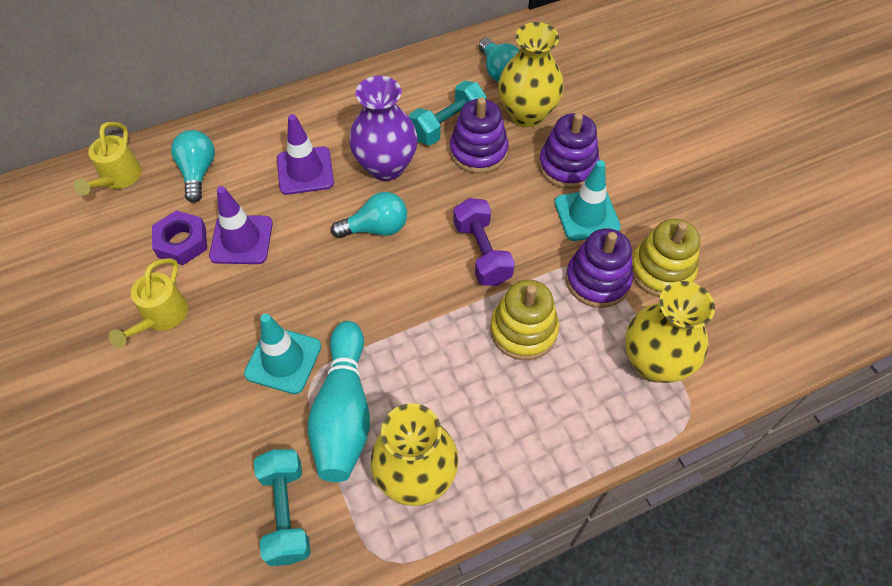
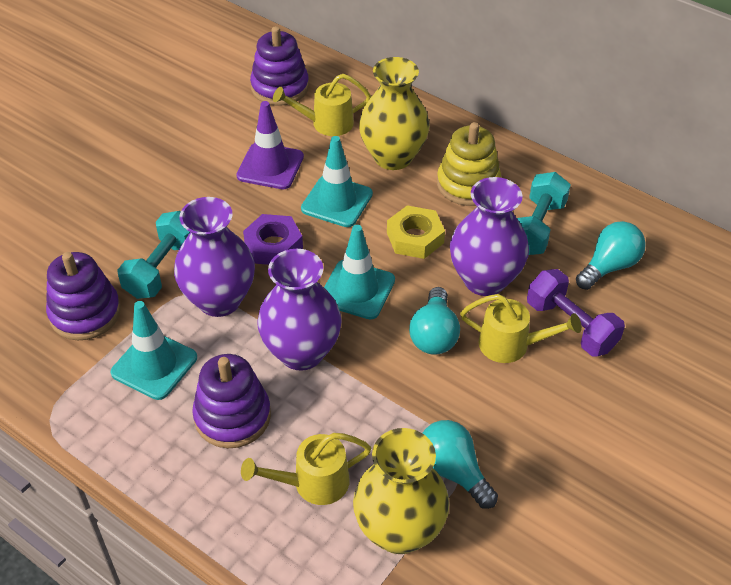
purple traffic cone: 2 -> 1
purple vase: 1 -> 3
turquoise bowling pin: 1 -> 0
turquoise traffic cone: 2 -> 3
yellow nut: 0 -> 1
yellow stacking toy: 2 -> 1
yellow vase: 3 -> 2
yellow watering can: 2 -> 3

